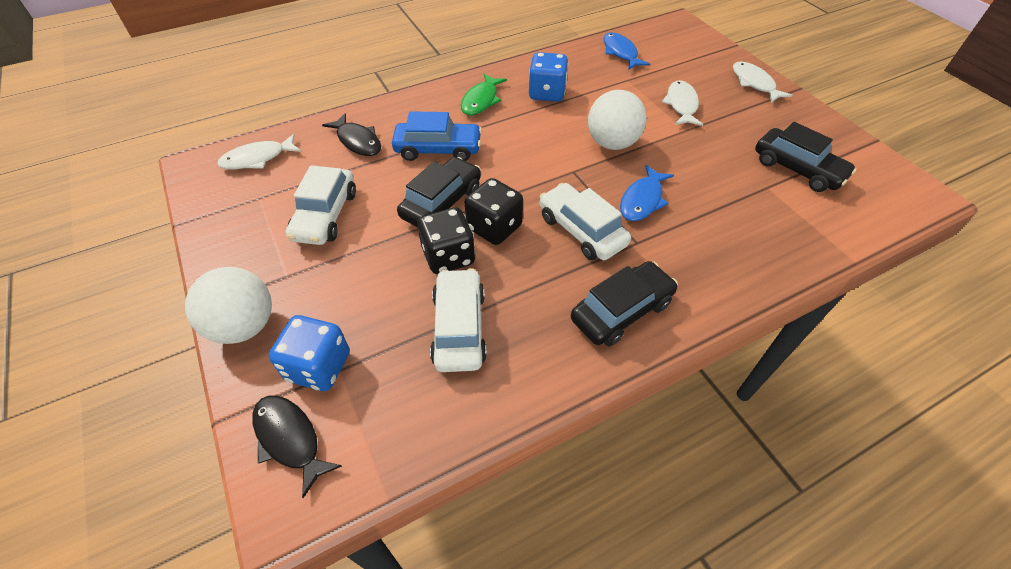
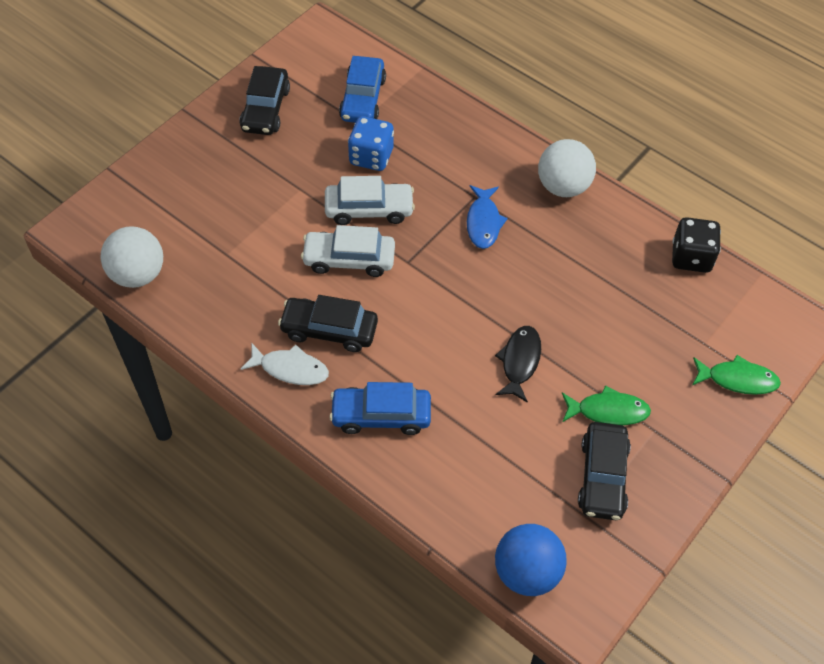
black dice: 2 -> 1
black fish: 2 -> 1
blue ball: 0 -> 1
blue car: 1 -> 2
blue dice: 2 -> 1
blue fish: 2 -> 1
green fish: 1 -> 2
white car: 3 -> 2
white fish: 3 -> 1

